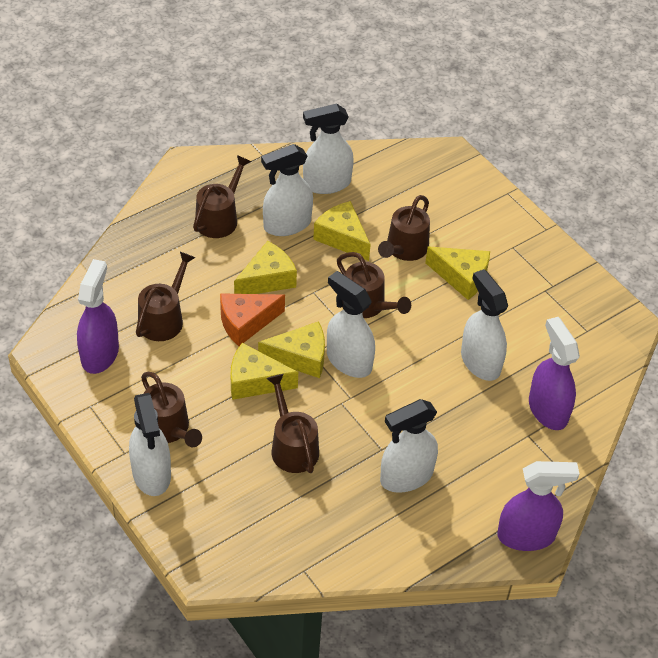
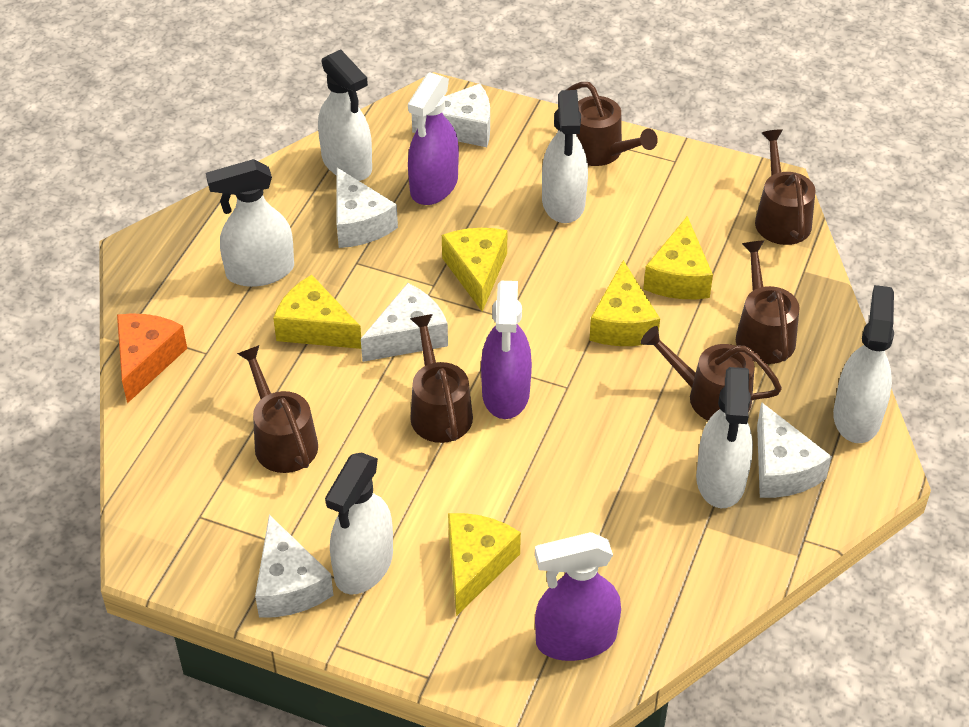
white cheese: 0 -> 5

